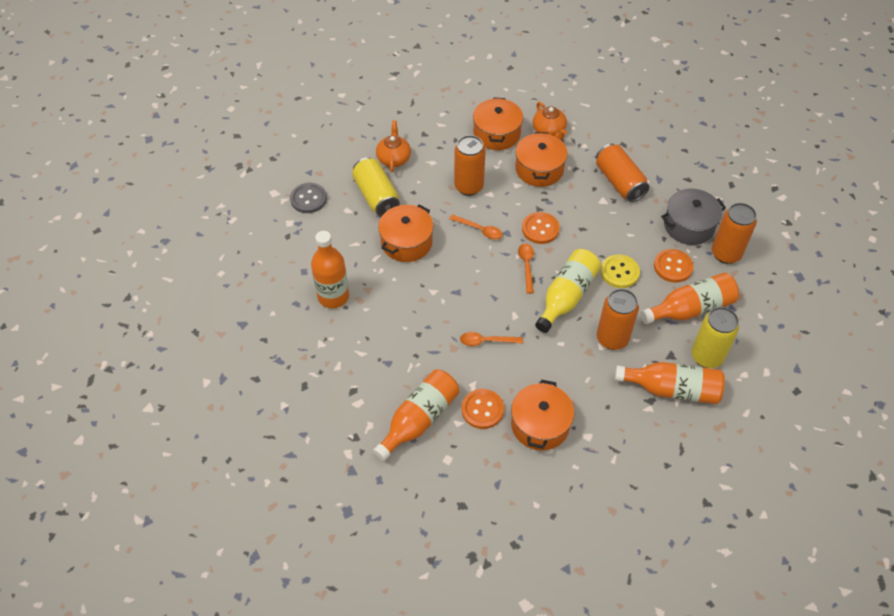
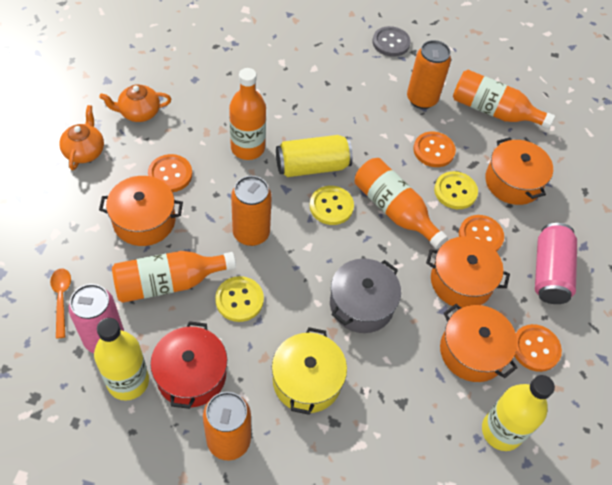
orange button: 3 -> 4
orange can: 4 -> 3
orange spoon: 3 -> 1
pink can: 0 -> 2
red pot: 0 -> 1
yellow bottle: 1 -> 2
yellow button: 1 -> 3
yellow can: 2 -> 1
yellow pot: 0 -> 1

